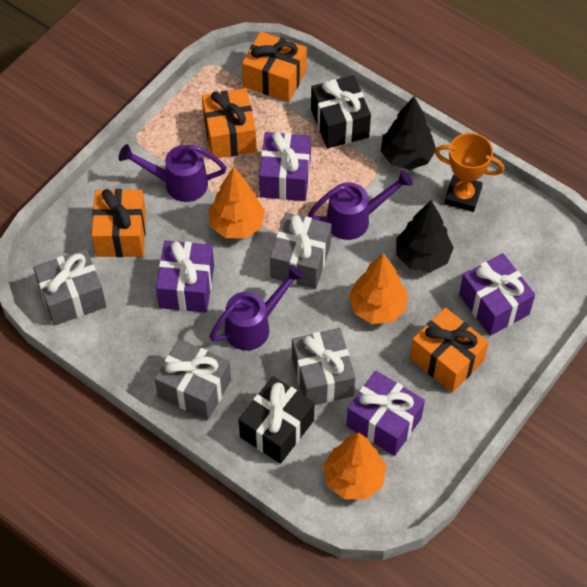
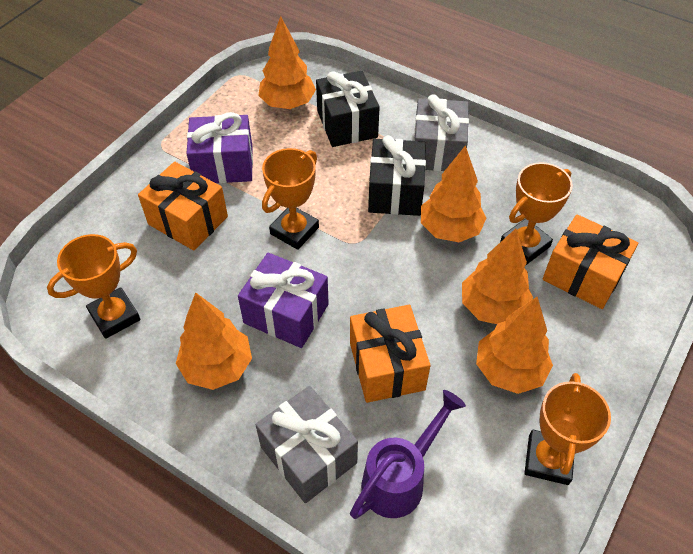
black tree: 2 -> 0
grey gift: 4 -> 2
orange gift: 4 -> 3
orange tree: 3 -> 5
orange trophy: 1 -> 4
purple gift: 4 -> 2
purple watering can: 3 -> 1

